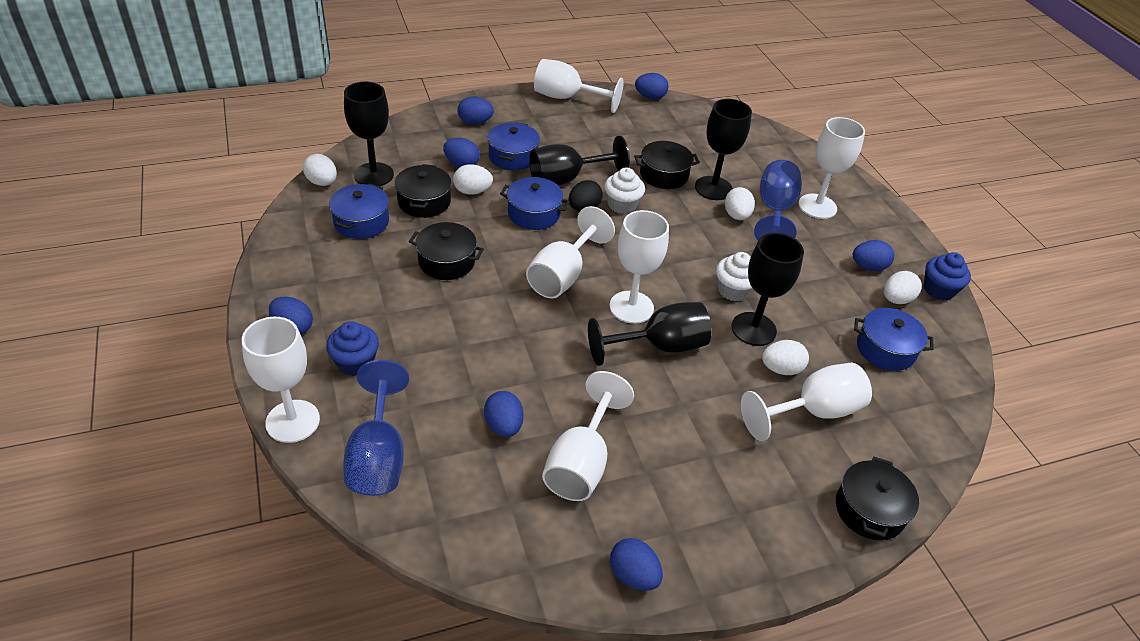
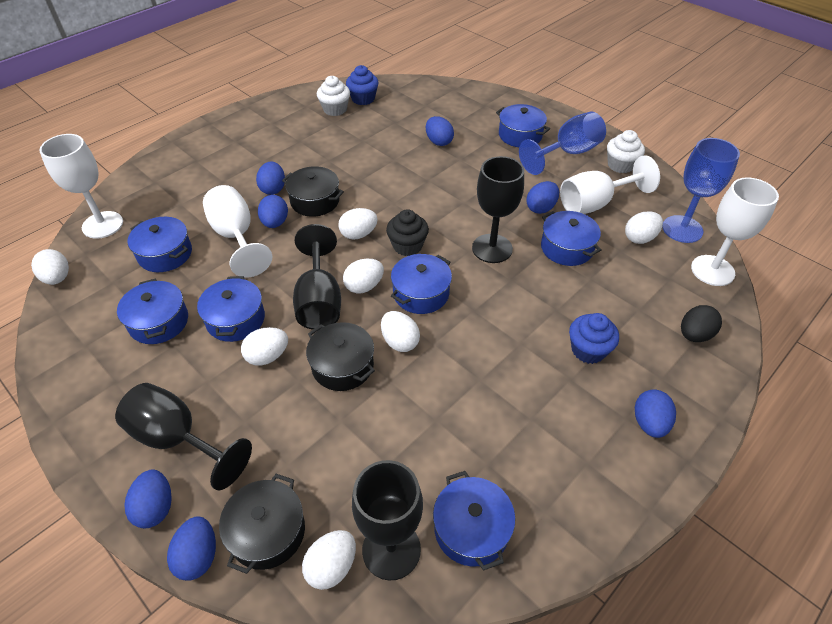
black cupcake: 0 -> 1
black goblet: 5 -> 4
black pot: 4 -> 3
blue pot: 4 -> 7
white egg: 5 -> 7
white goblet: 7 -> 4

